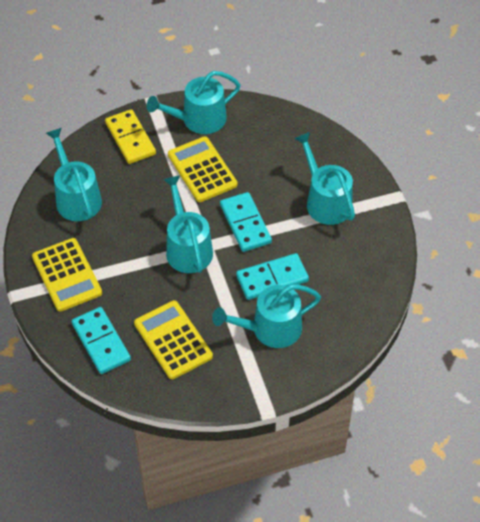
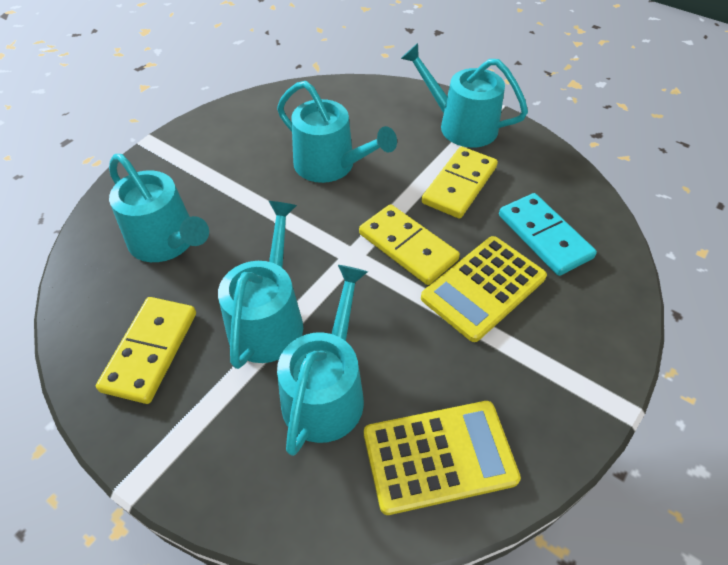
turquoise domino: 3 -> 1
yellow calculator: 3 -> 2
yellow domino: 1 -> 3

